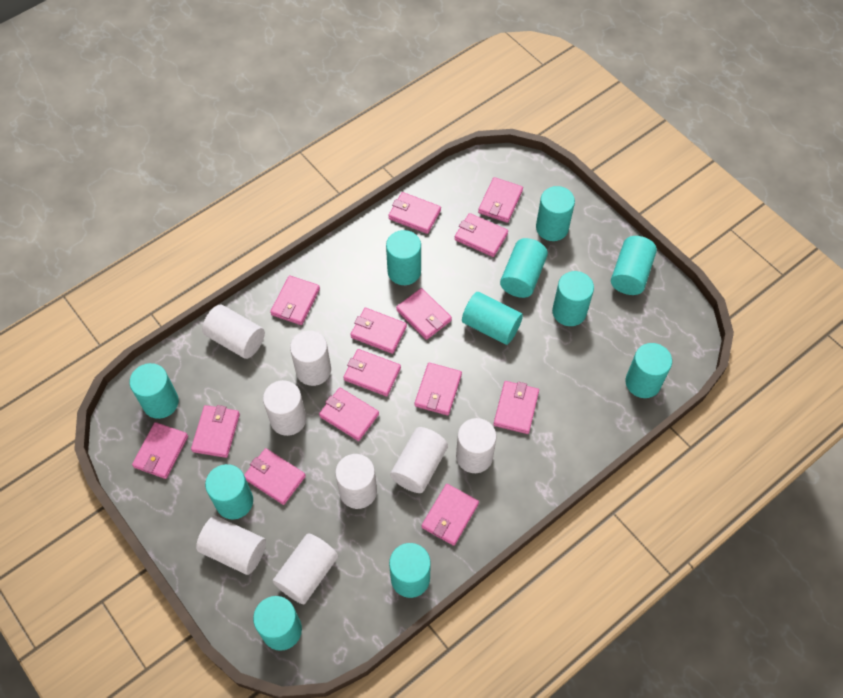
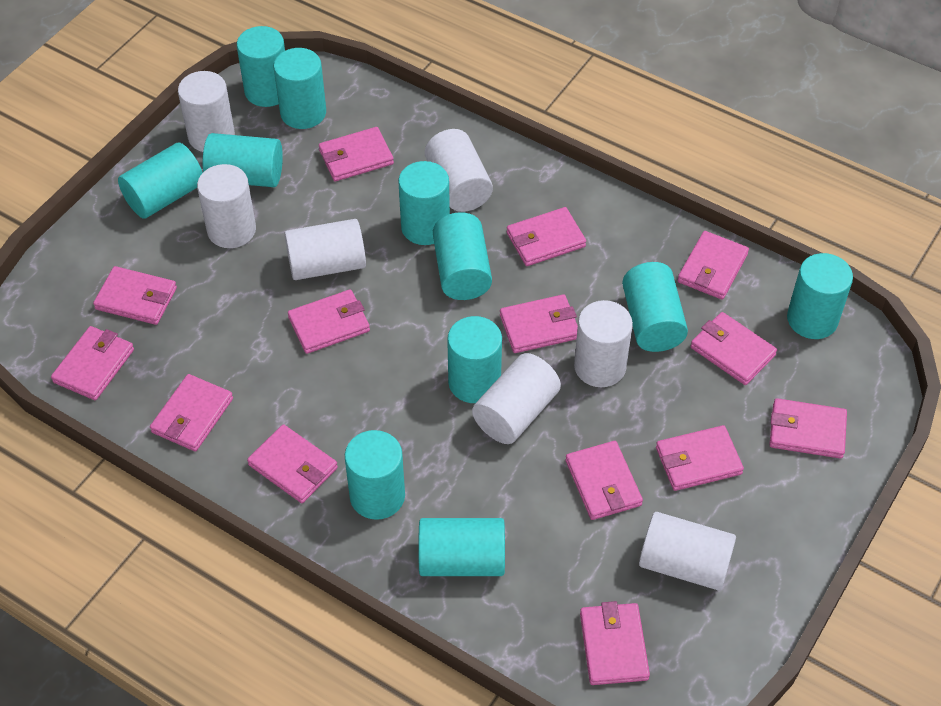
white cylinder: 8 -> 7

